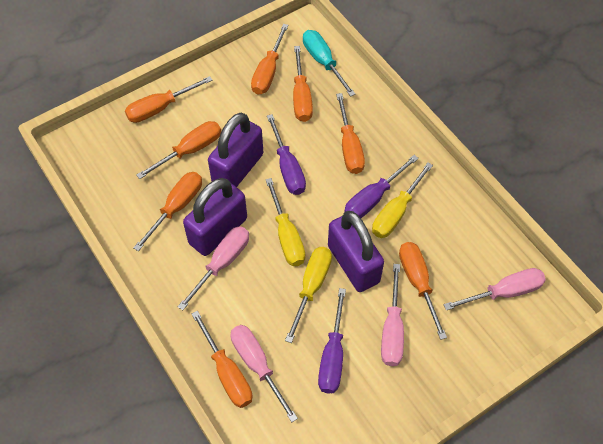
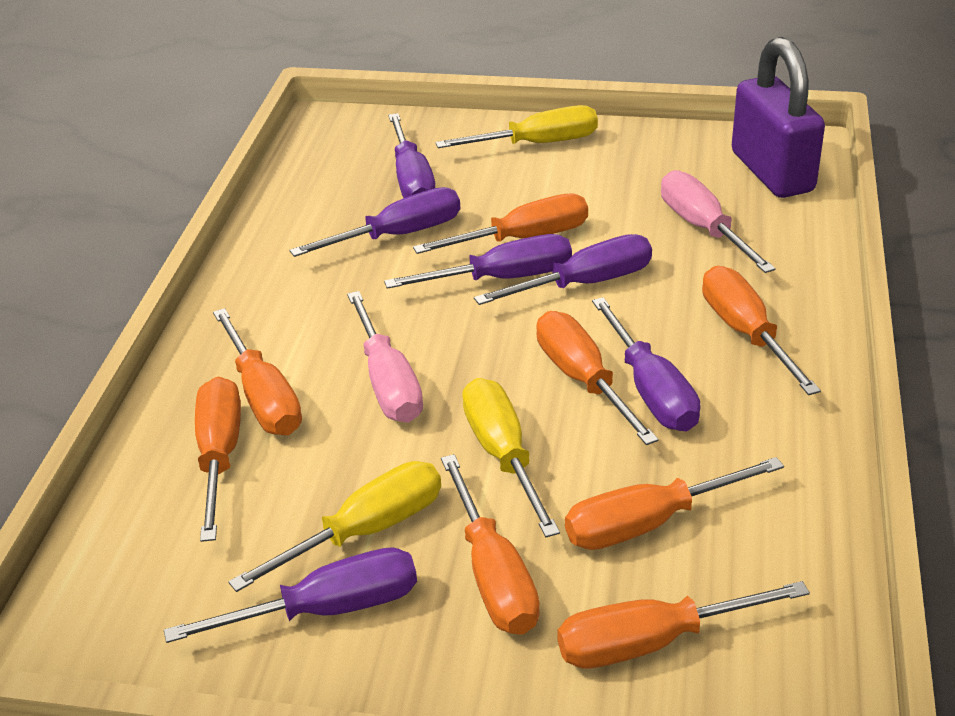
pink screwdriver: 4 -> 2
purple padlock: 3 -> 1
purple screwdriver: 3 -> 6
turquoise screwdriver: 1 -> 0

